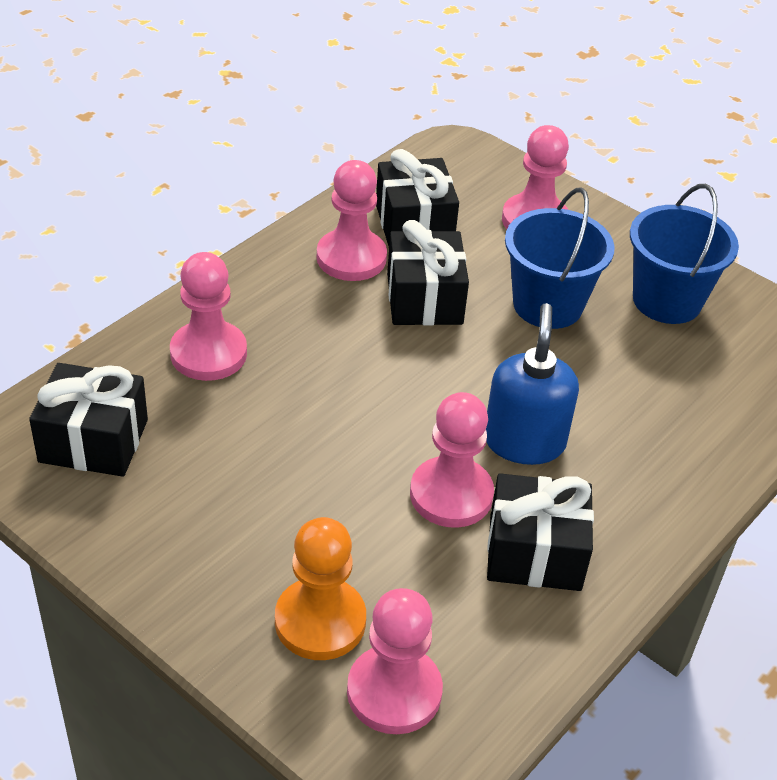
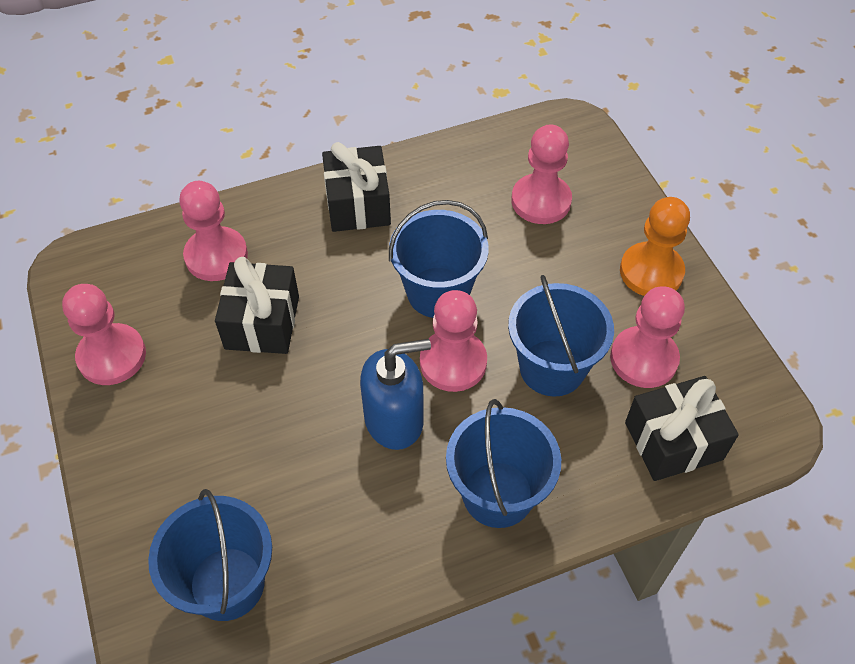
black gift: 4 -> 3
blue bucket: 2 -> 4

